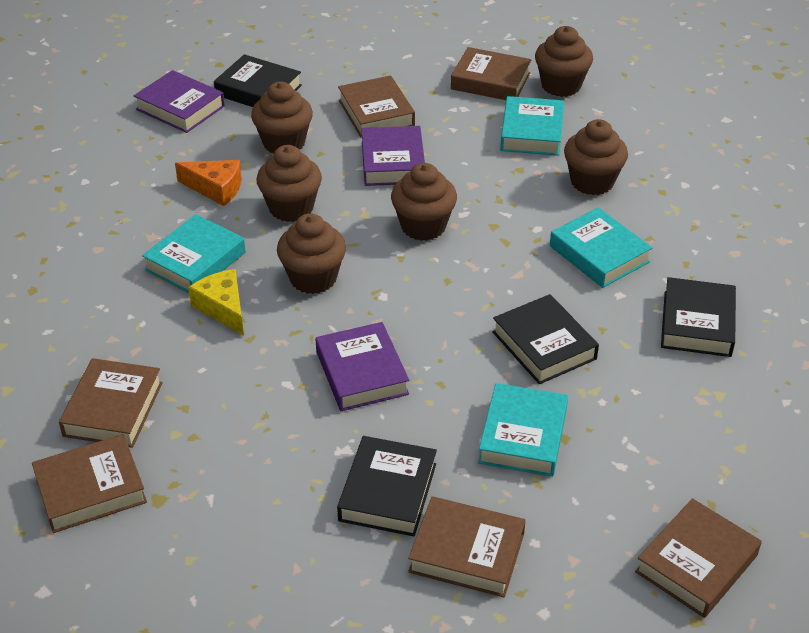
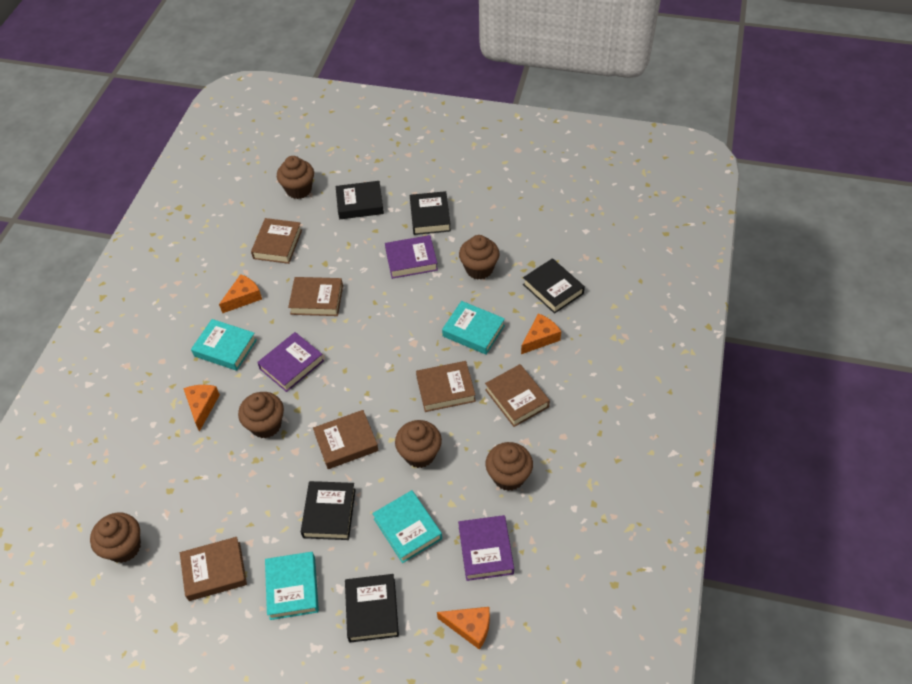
black book: 4 -> 5
orange cheese: 1 -> 4
yellow cheese: 1 -> 0

